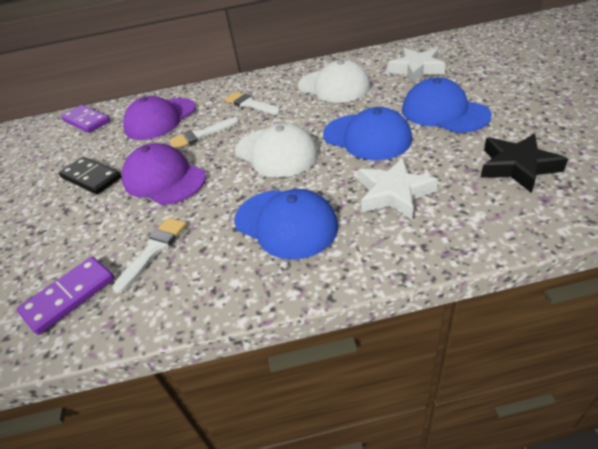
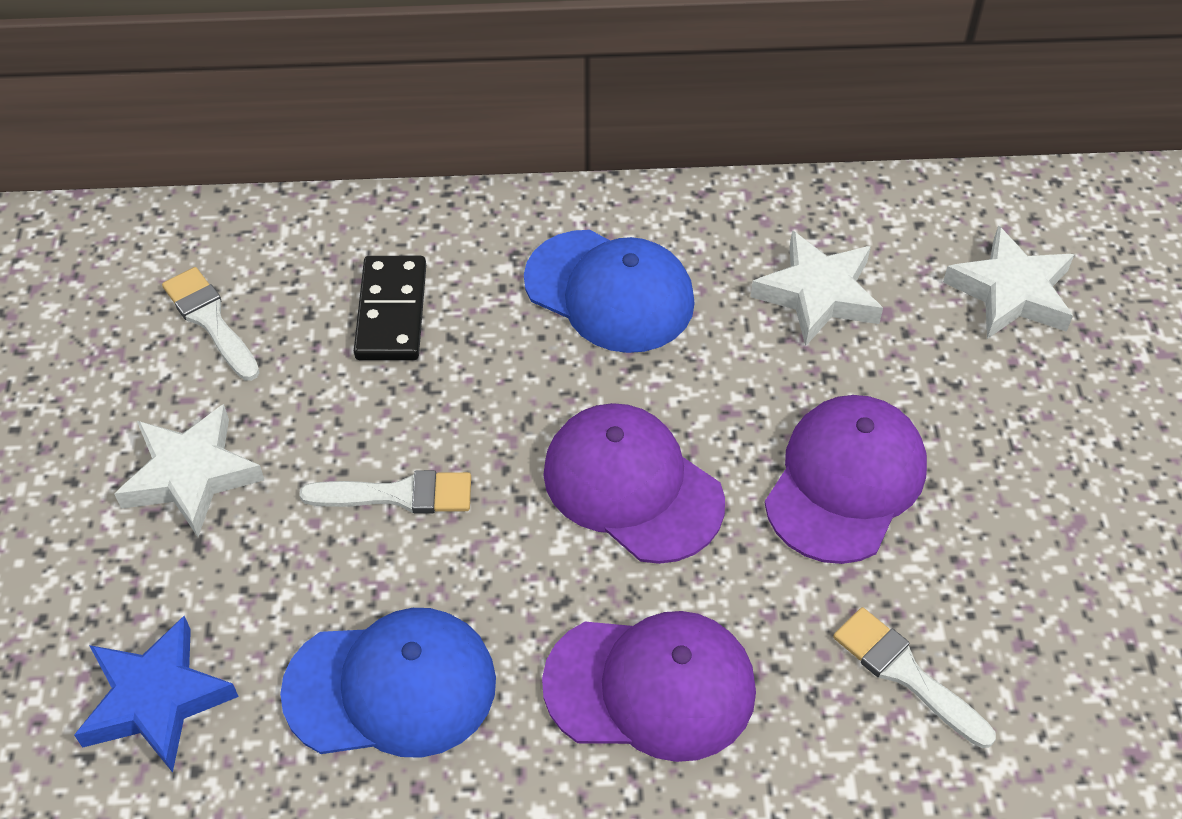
black star: 1 -> 0
blue cap: 3 -> 2
blue star: 0 -> 1
purple cap: 2 -> 3
purple domino: 2 -> 0
white cap: 2 -> 0
white star: 2 -> 3

